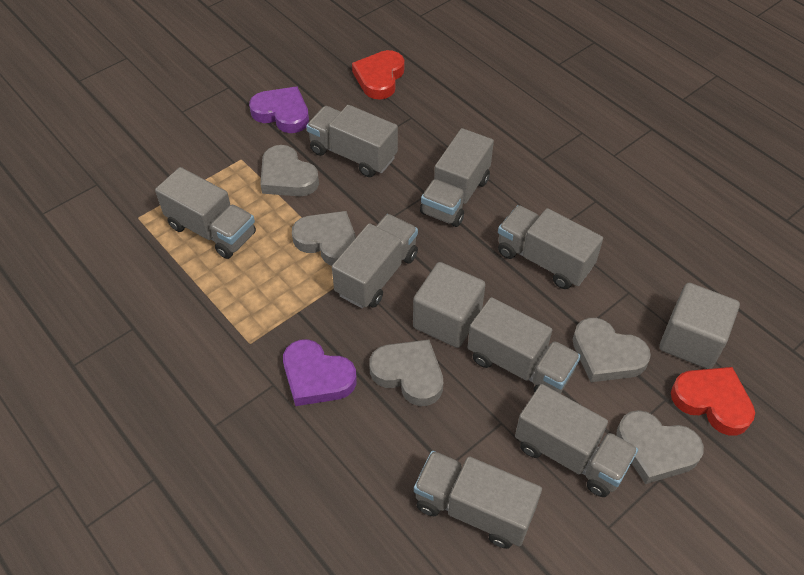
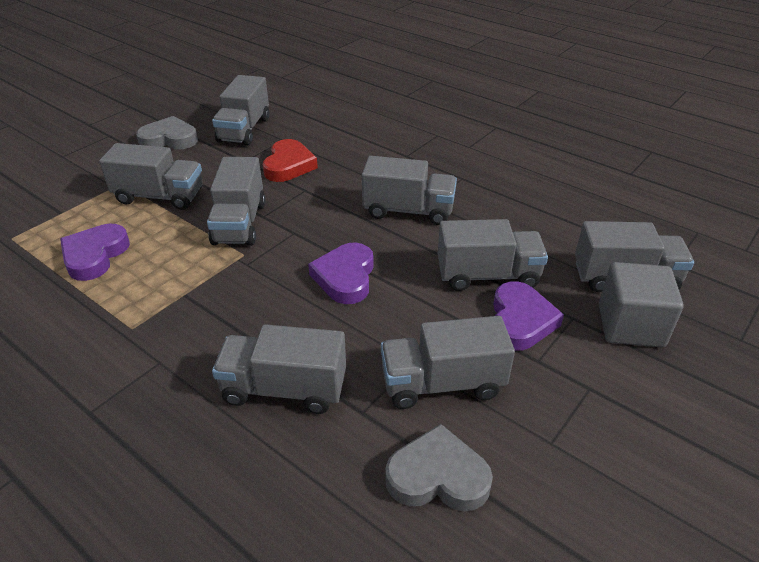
grey cube: 2 -> 1
grey heart: 5 -> 2
purple heart: 2 -> 3
red heart: 2 -> 1

